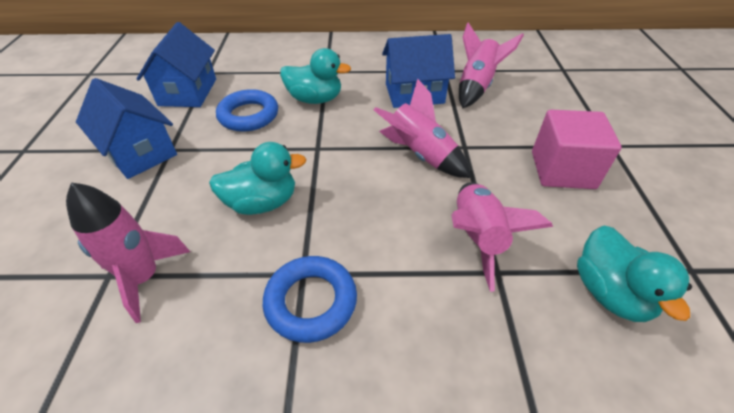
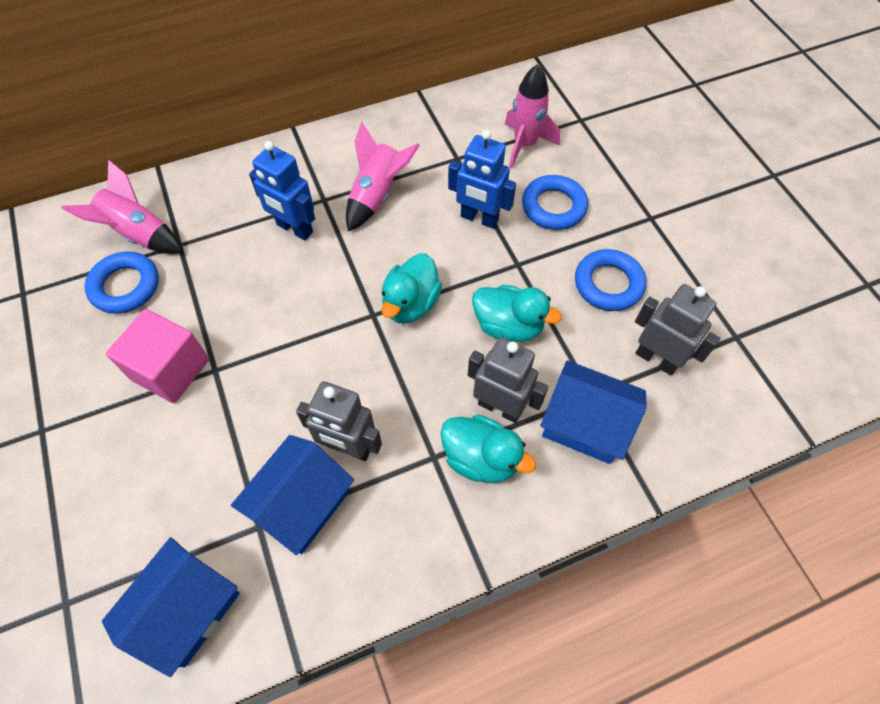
blue ring: 2 -> 3
blue robot: 0 -> 2
grey robot: 0 -> 3
pink rocket: 4 -> 3

